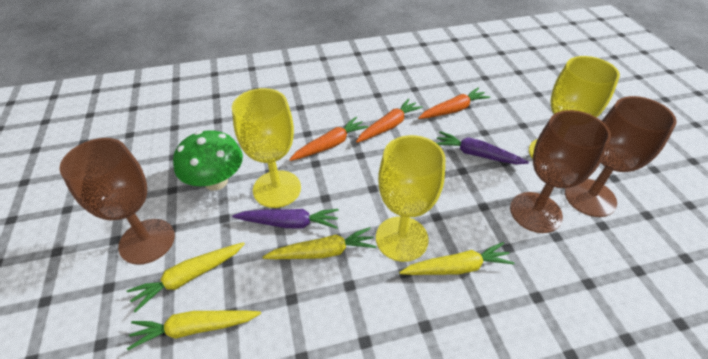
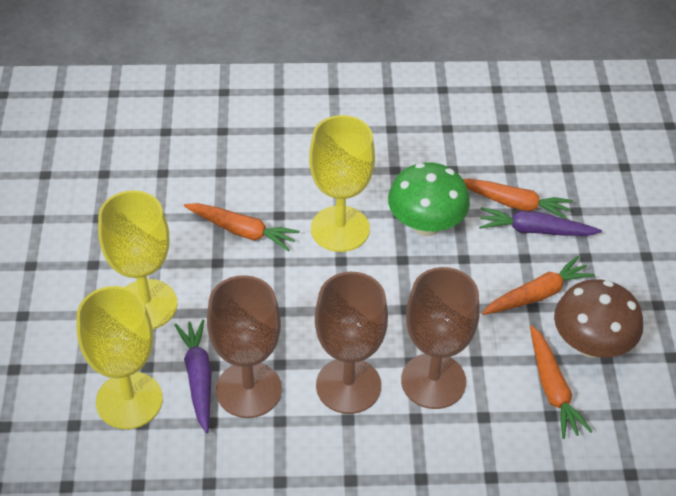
brown mushroom: 0 -> 1
orange carrot: 3 -> 4
yellow carrot: 4 -> 0

